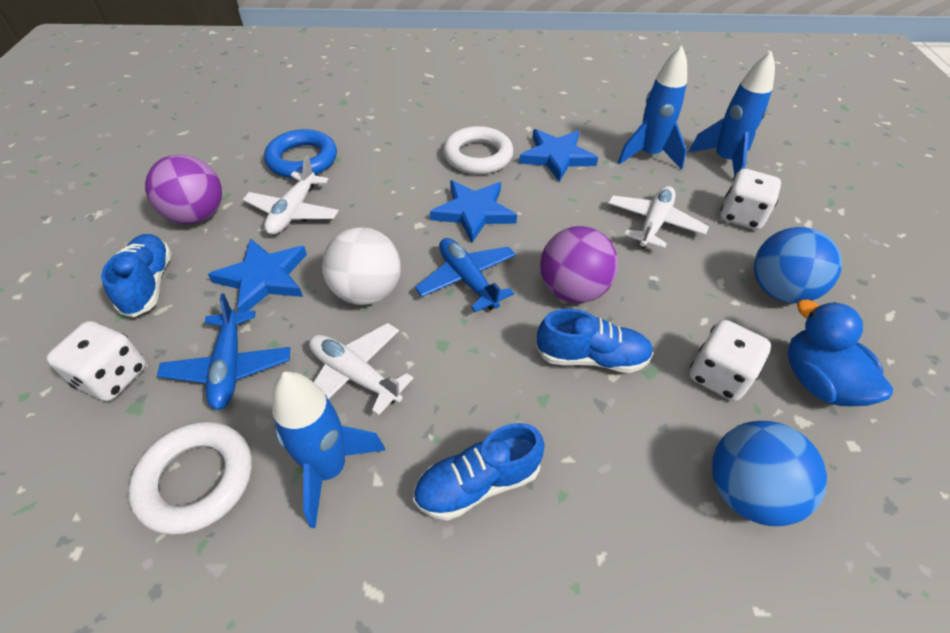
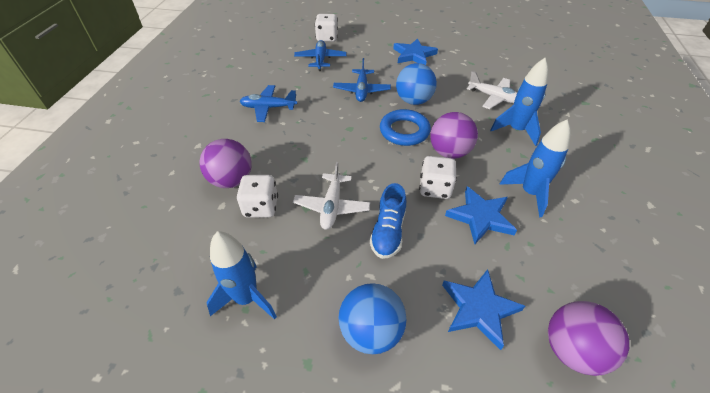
blue duck: 1 -> 0
blue plane: 2 -> 3
blue shoe: 3 -> 1
purple ball: 2 -> 3
white ball: 1 -> 0
white plane: 3 -> 2
white ring: 2 -> 0

